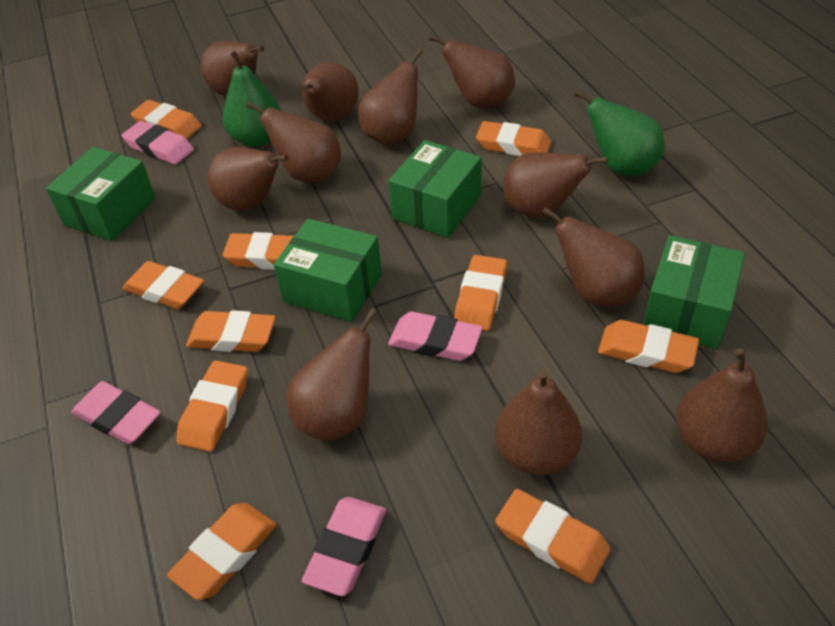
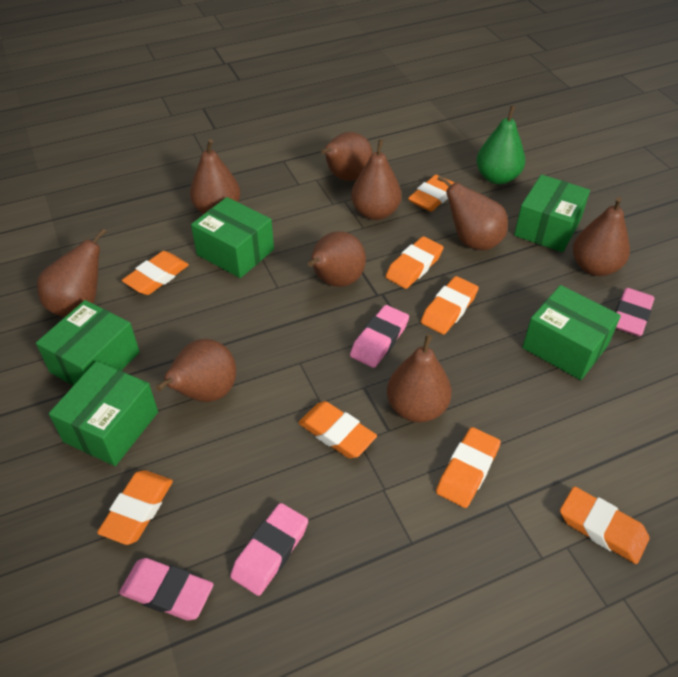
brown pear: 11 -> 9
green box: 4 -> 5
green pear: 2 -> 1
orange eraser: 10 -> 8

